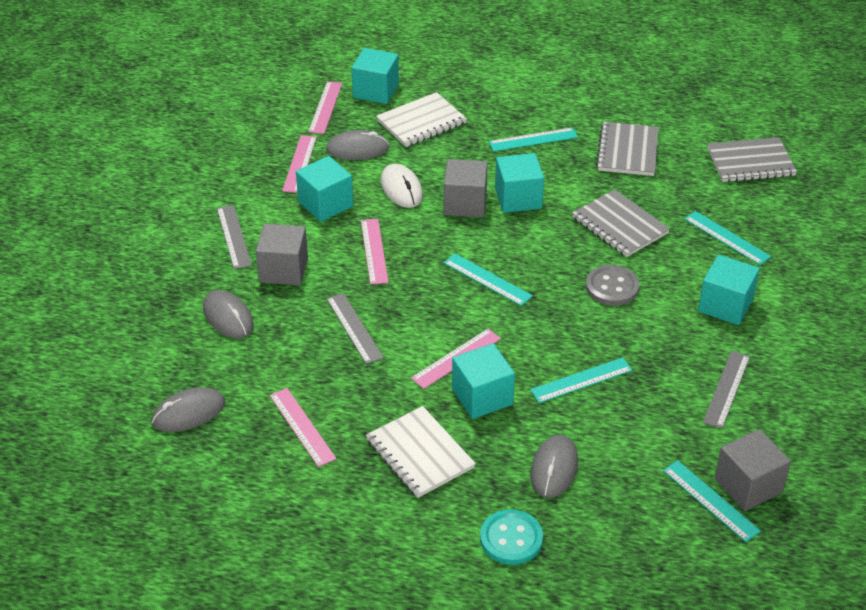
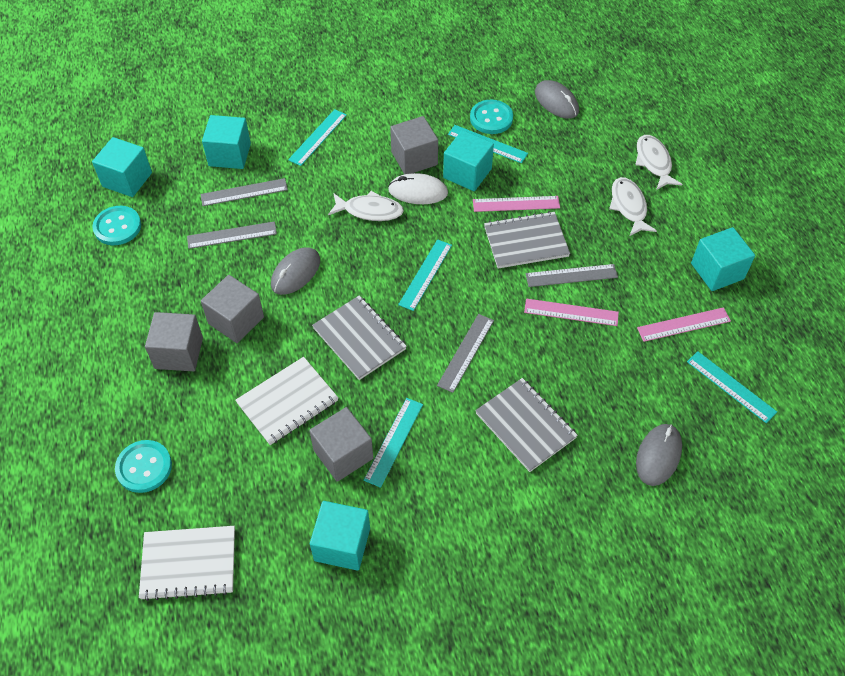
grey button: 1 -> 0
grey cube: 3 -> 4
grey mouse: 4 -> 3
grey ruler: 3 -> 4
pink ruler: 5 -> 3
turquoise button: 1 -> 3
white fish: 0 -> 3

